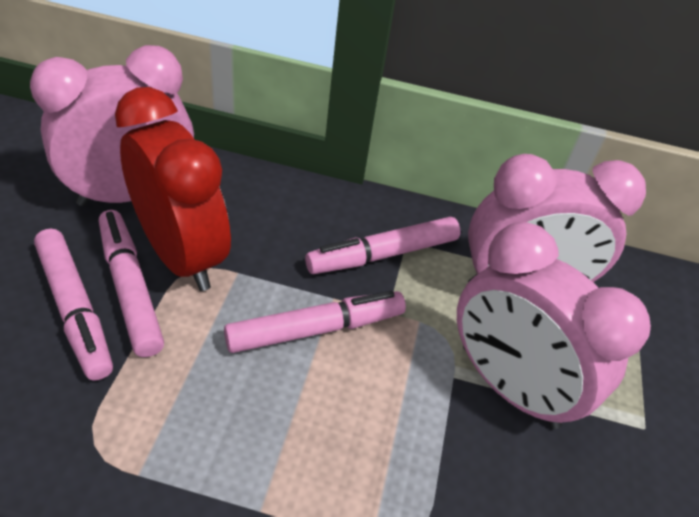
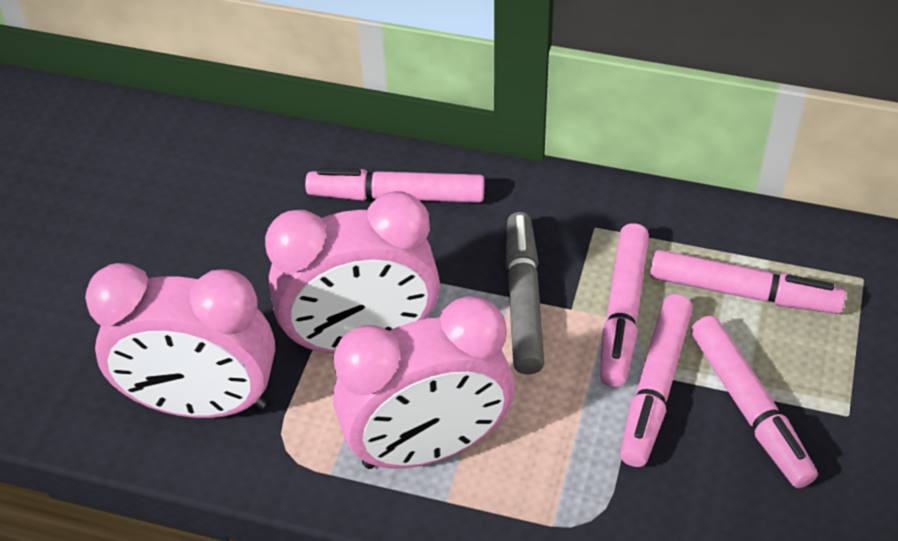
grey marker: 0 -> 1
pink marker: 4 -> 5
red clock: 1 -> 0

